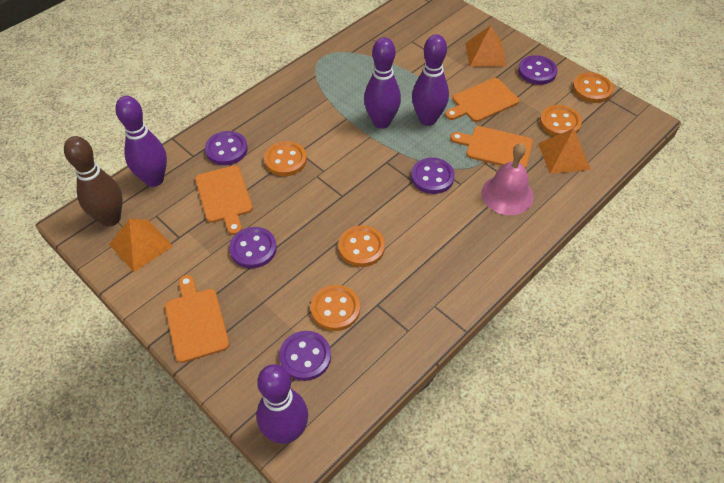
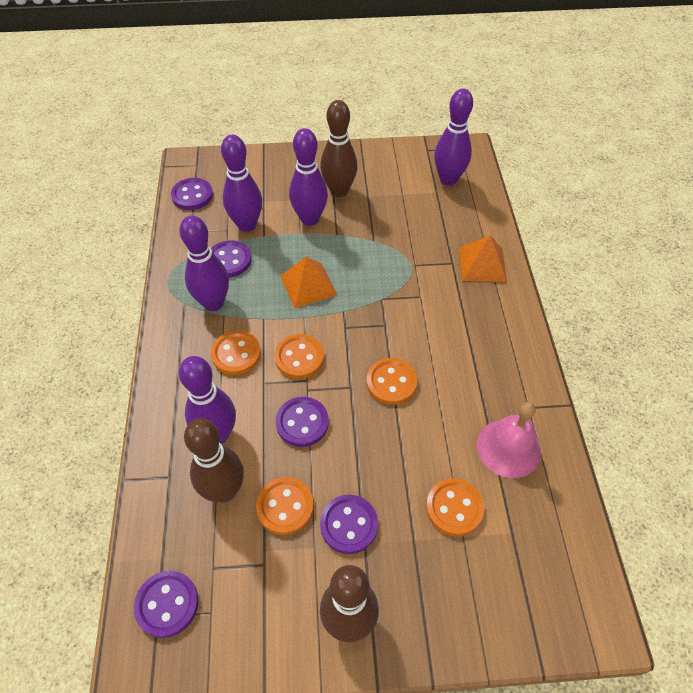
brown bowling pin: 1 -> 3
orange cutting board: 4 -> 0
orange pyramid: 3 -> 2
purple bowling pin: 4 -> 5

